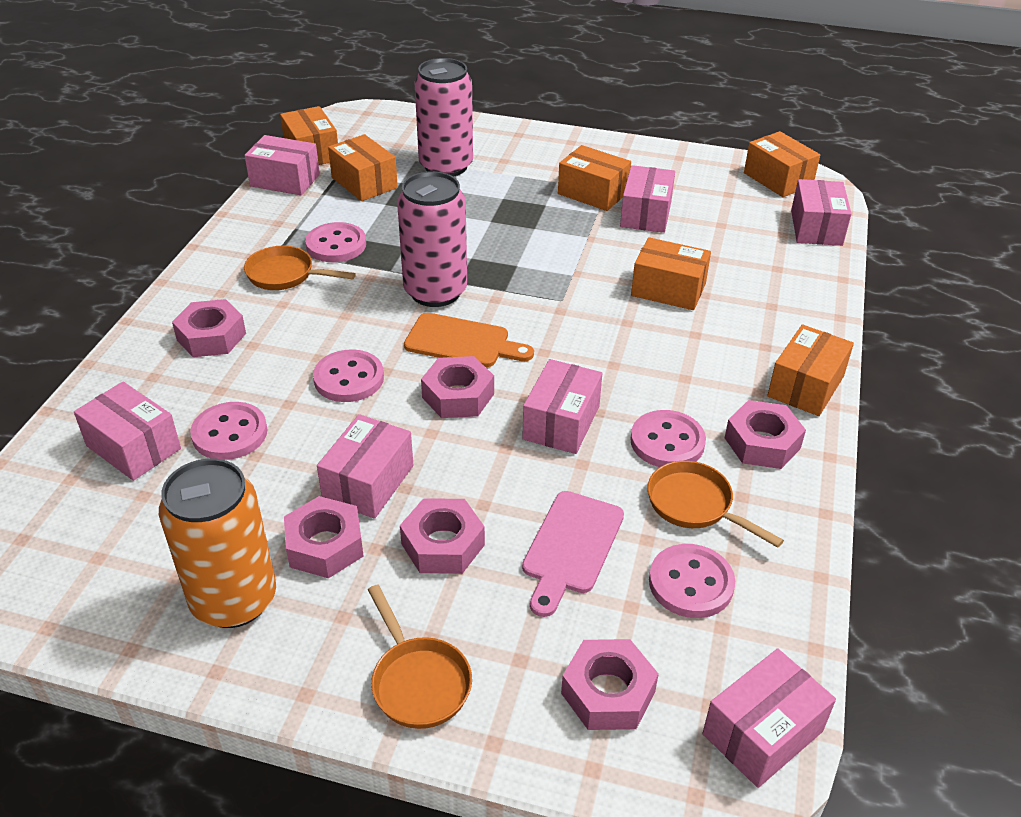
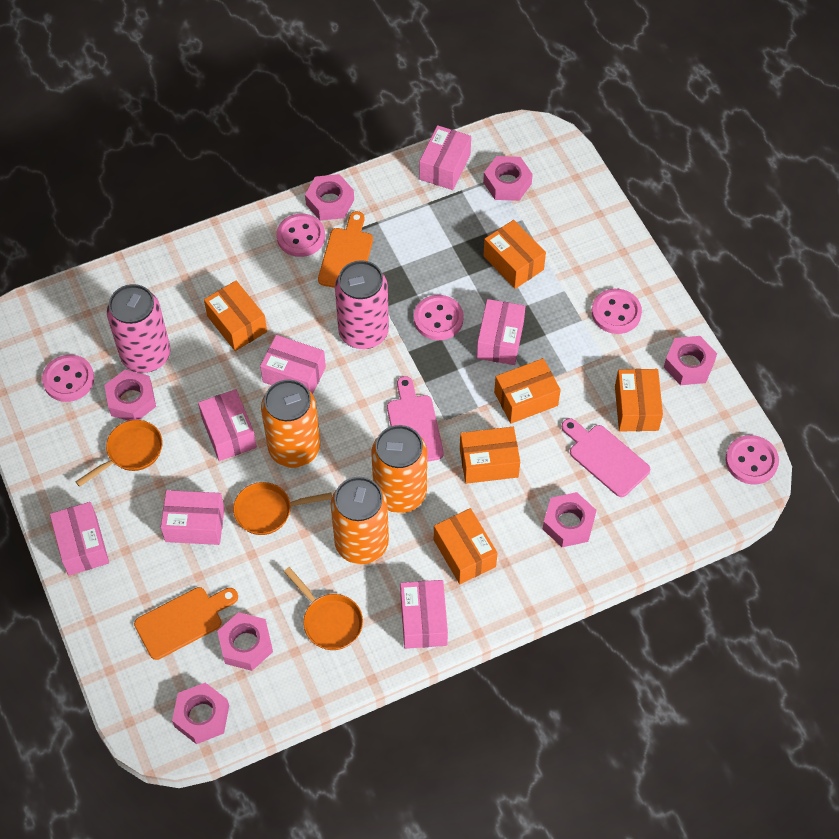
orange can: 1 -> 3
orange cutting board: 1 -> 2
pink cutting board: 1 -> 2
pink nut: 6 -> 7

